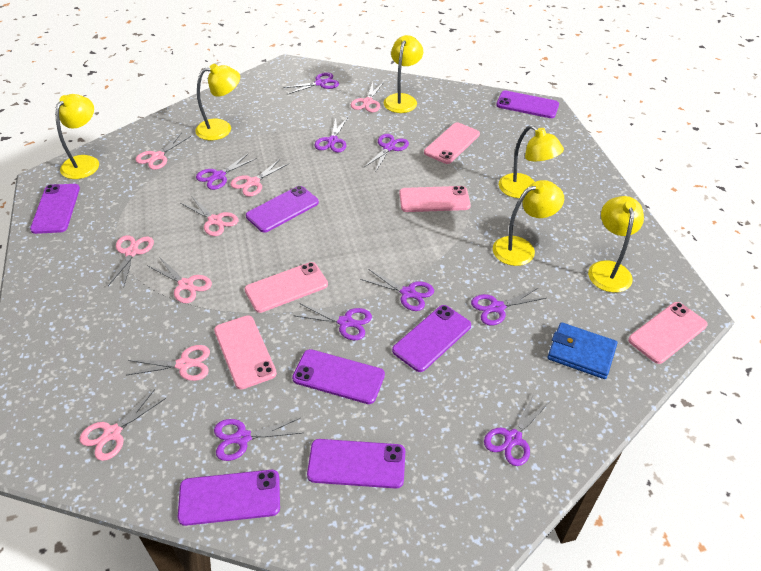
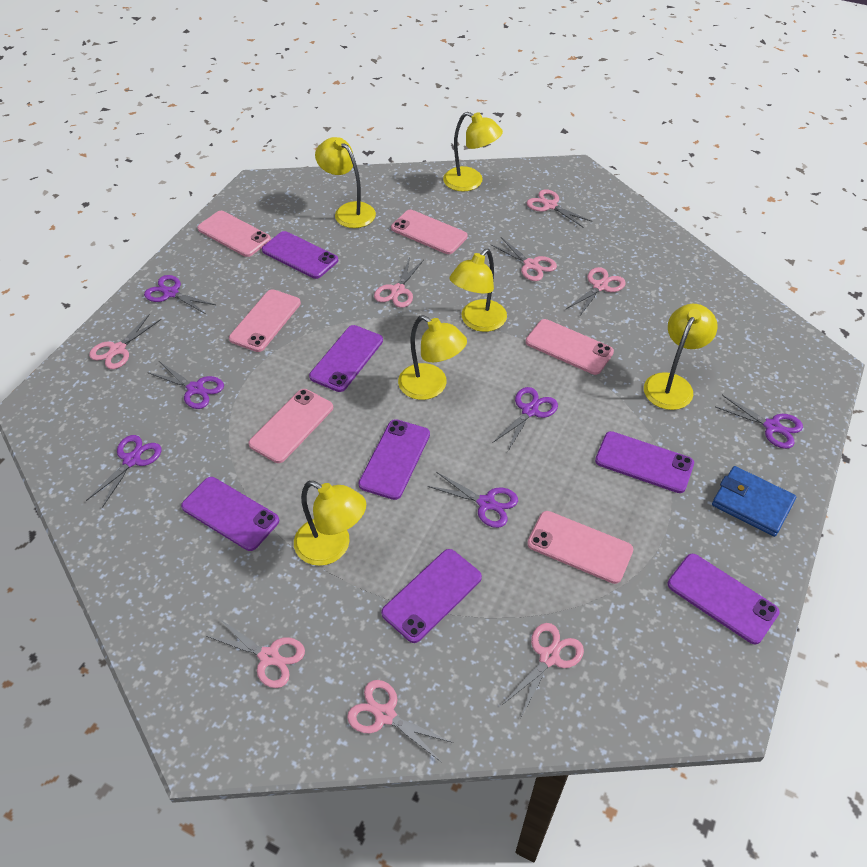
pink phone: 5 -> 6
purple scissors: 9 -> 6

